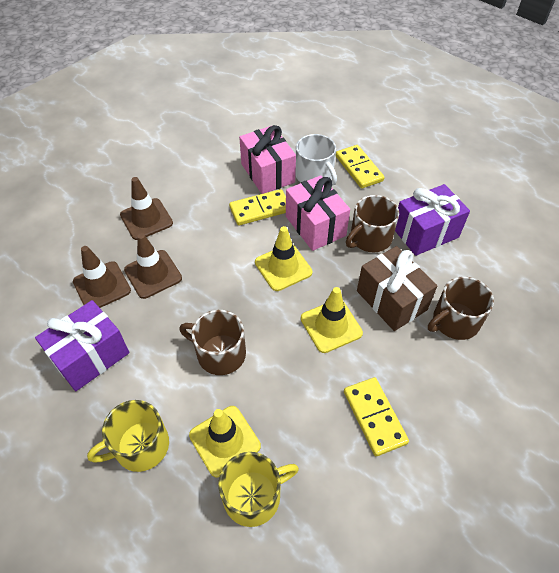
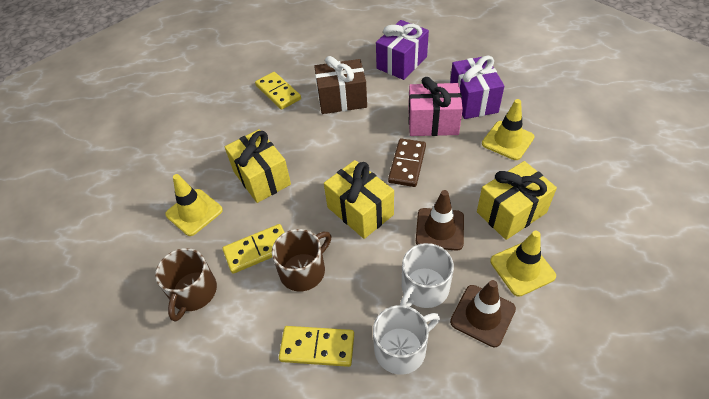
brown domino: 0 -> 1
brown mug: 3 -> 2
brown traffic cone: 3 -> 2
pink gift: 2 -> 1
white mug: 1 -> 2
yellow gift: 0 -> 3
yellow mug: 2 -> 0

